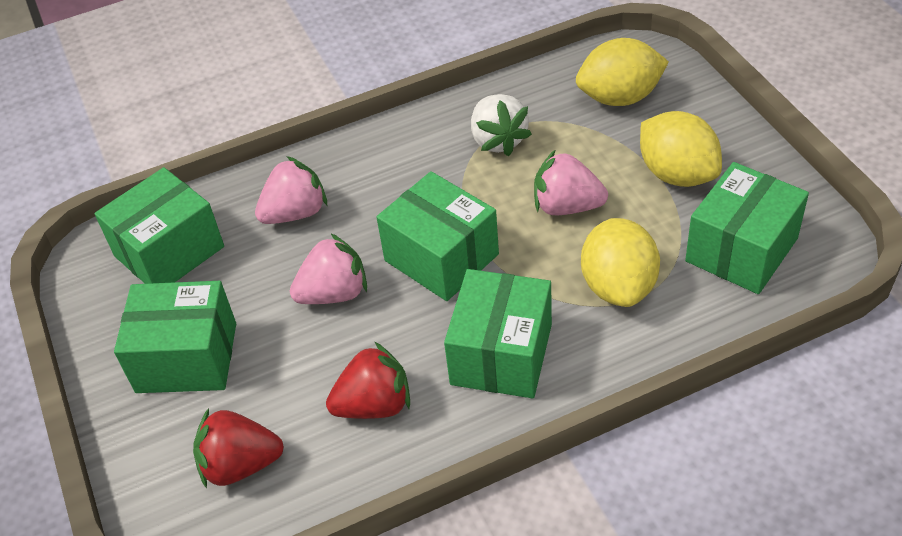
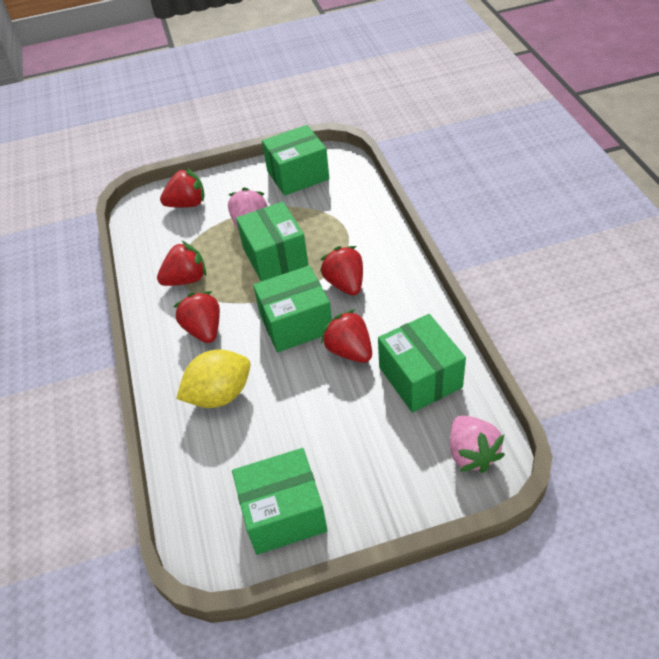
pink strawberry: 3 -> 2
red strawberry: 2 -> 5
white strawberry: 1 -> 0
yellow lemon: 3 -> 1

